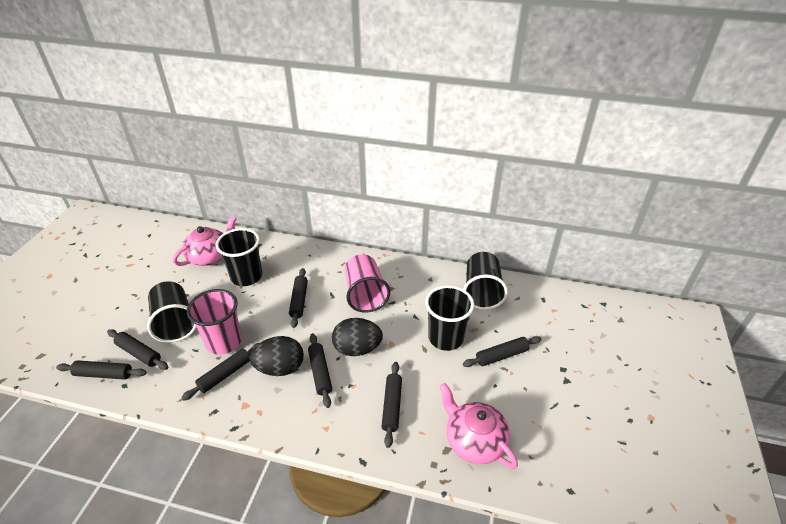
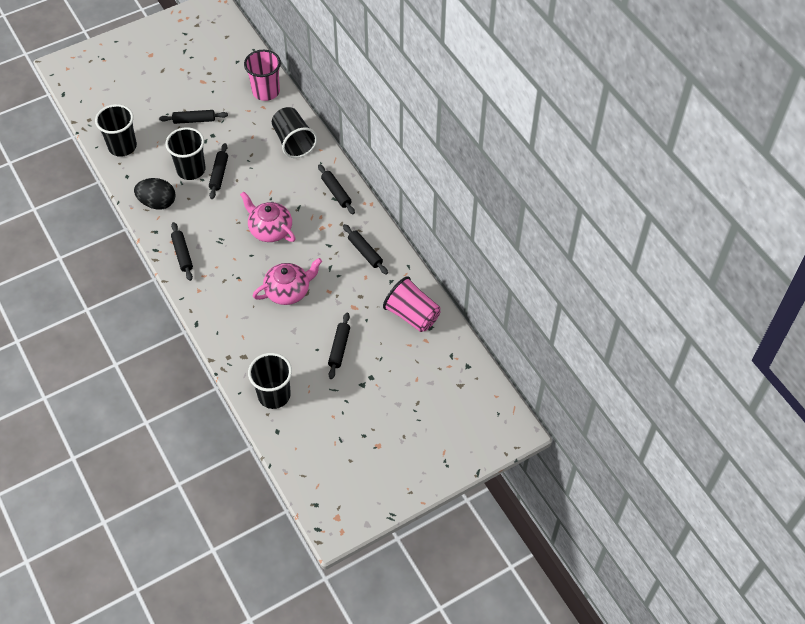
black egg: 2 -> 1
black rolling pin: 7 -> 6

